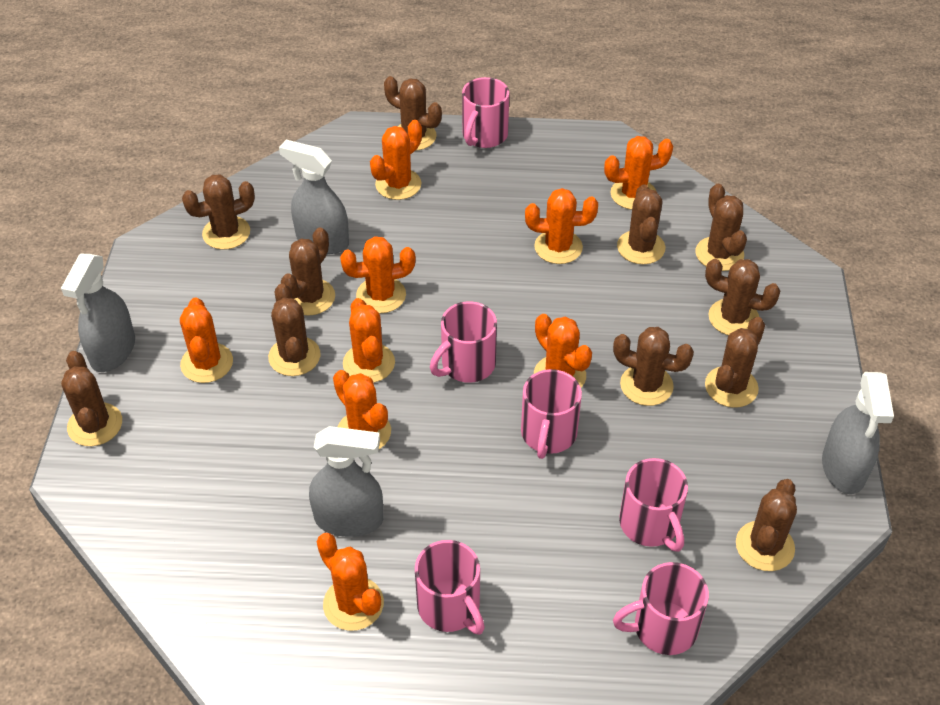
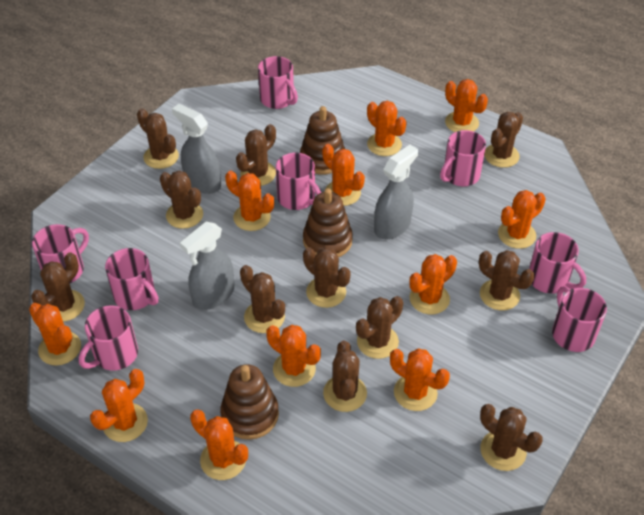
brown stacking toy: 0 -> 3
grey spray bottle: 4 -> 3
orange cactus: 9 -> 11
pink mug: 6 -> 8

